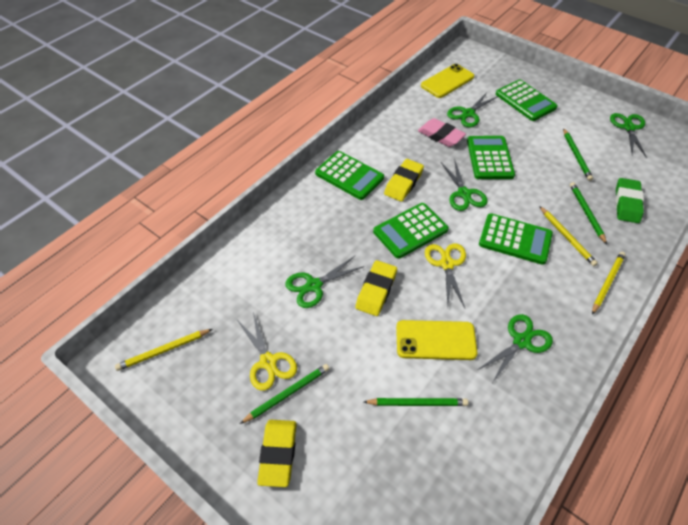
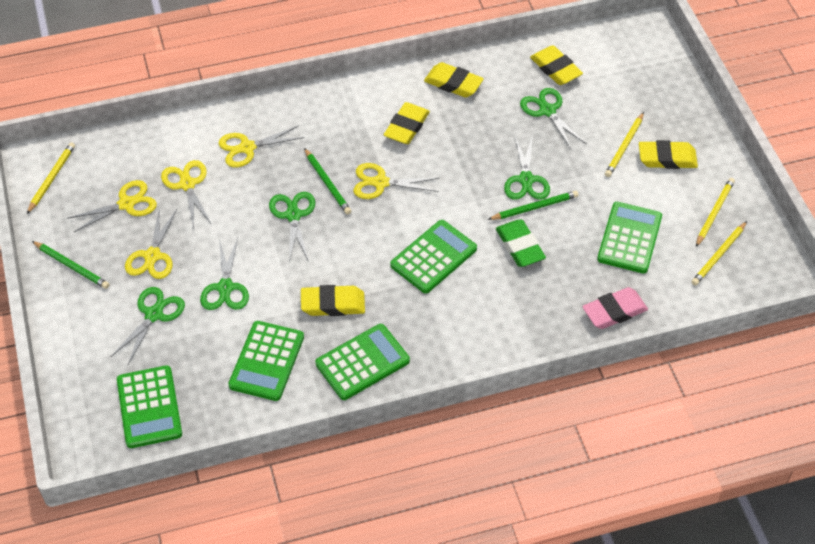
green pencil: 4 -> 3
yellow eraser: 3 -> 5
yellow pencil: 3 -> 4
yellow phone: 2 -> 0
yellow scissors: 2 -> 5

